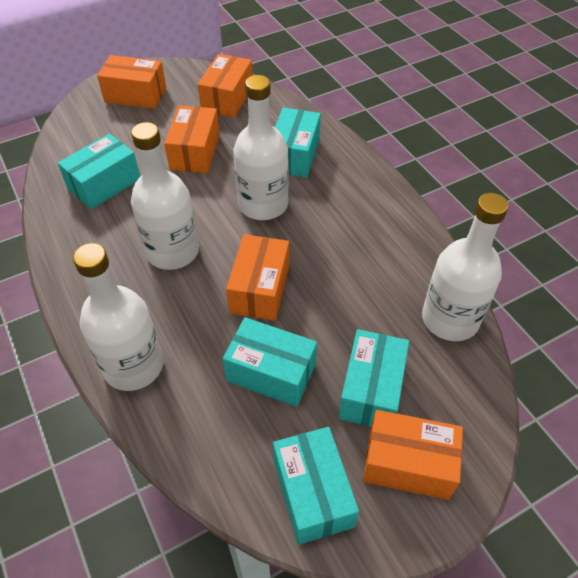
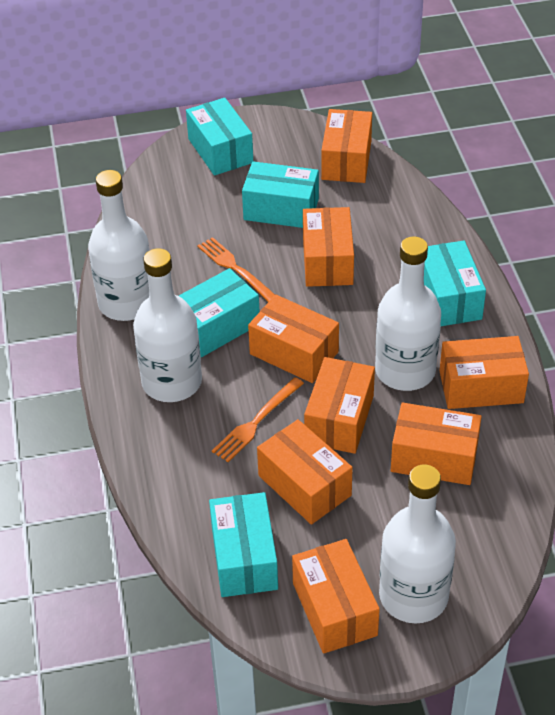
orange box: 5 -> 8
orange fork: 0 -> 2

